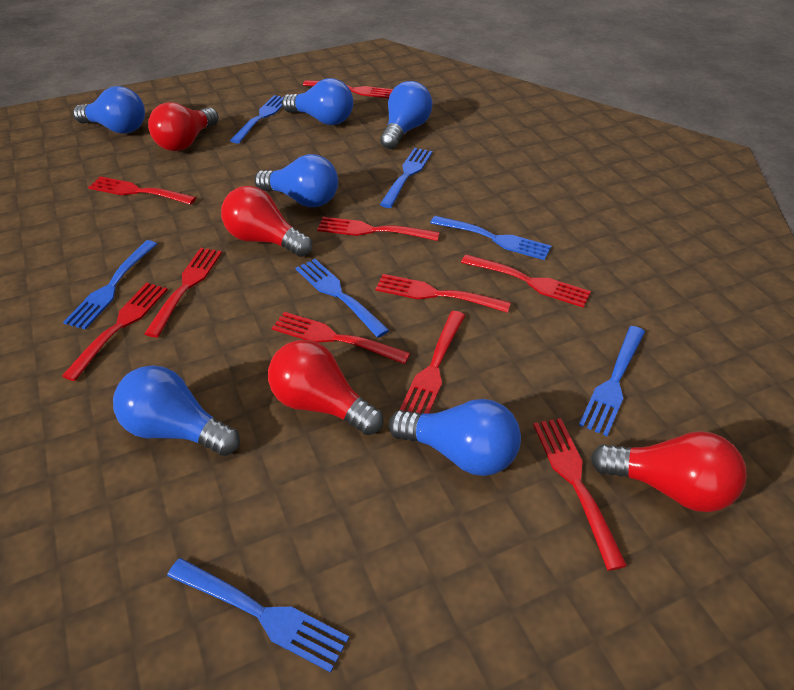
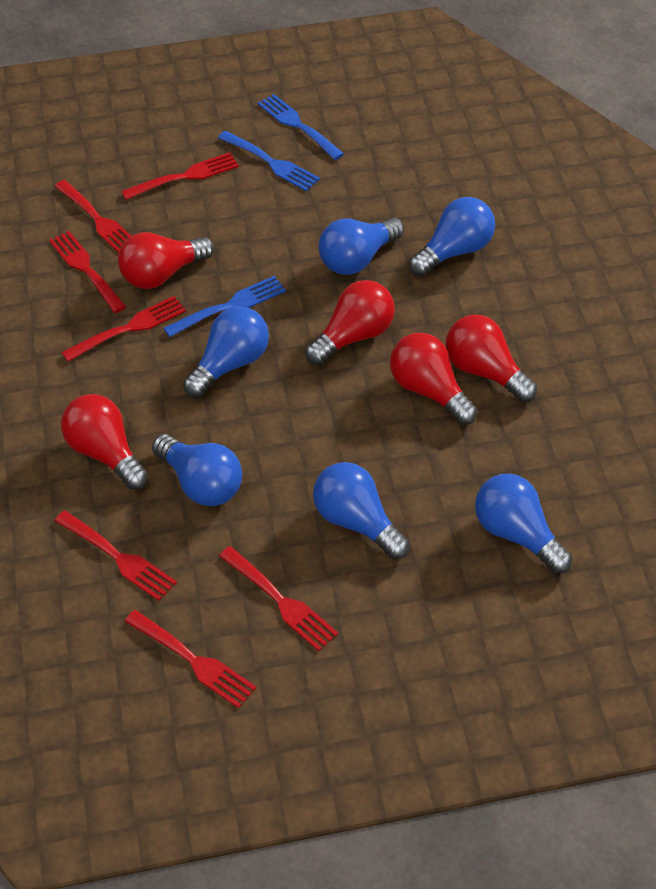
blue fork: 7 -> 3
red fork: 10 -> 7
red light bulb: 4 -> 5

